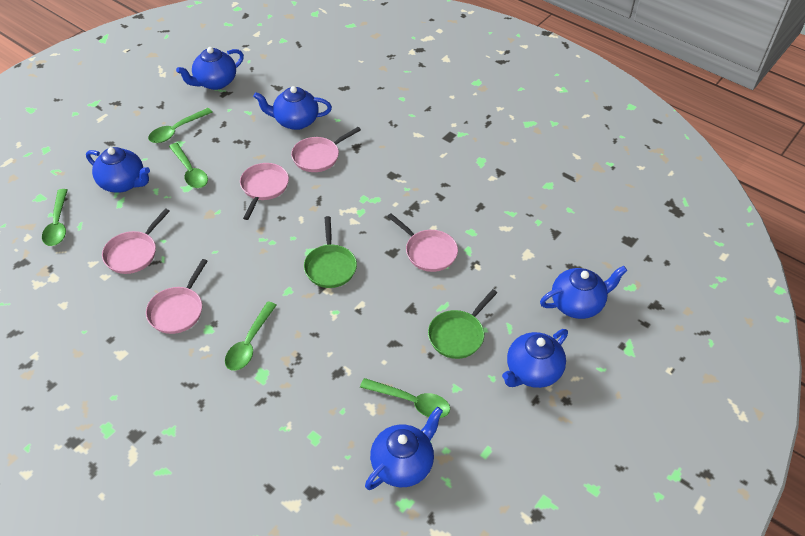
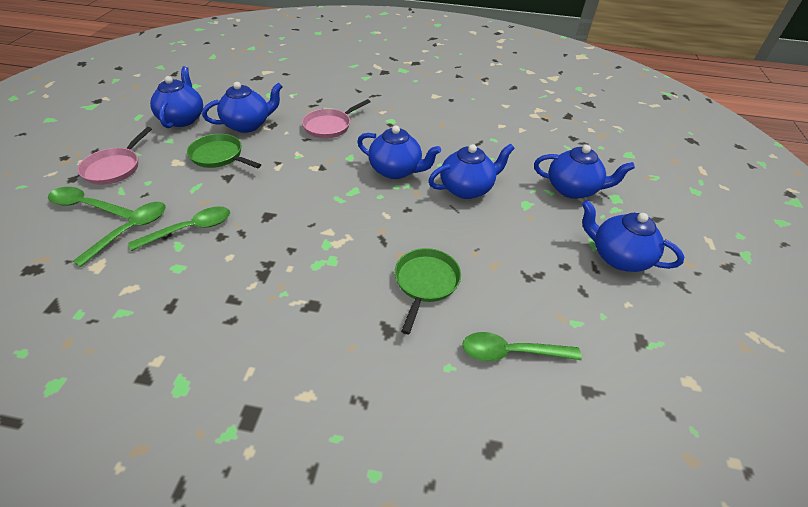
green spoon: 5 -> 4
pink pan: 5 -> 2

